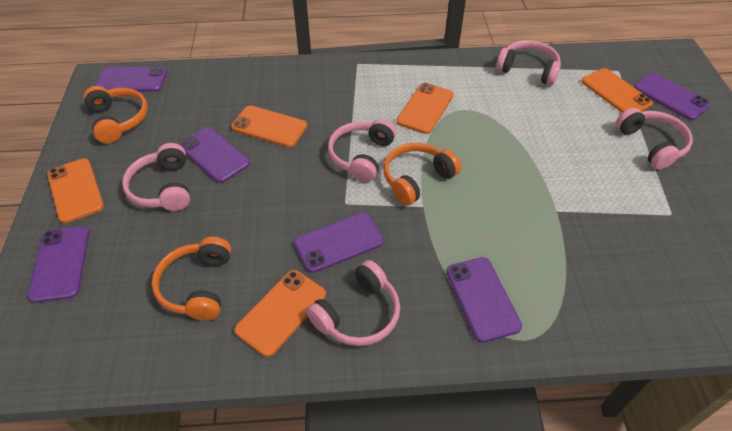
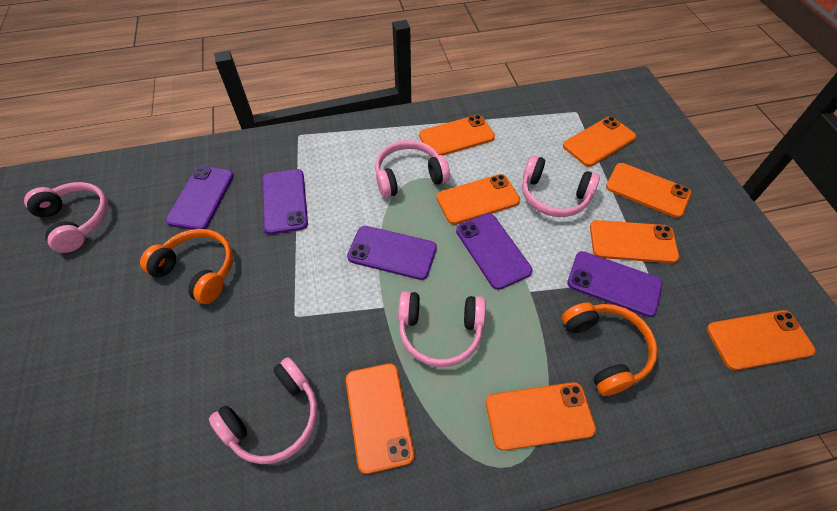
orange headphones: 3 -> 2
orange phone: 5 -> 8
purple phone: 6 -> 5

